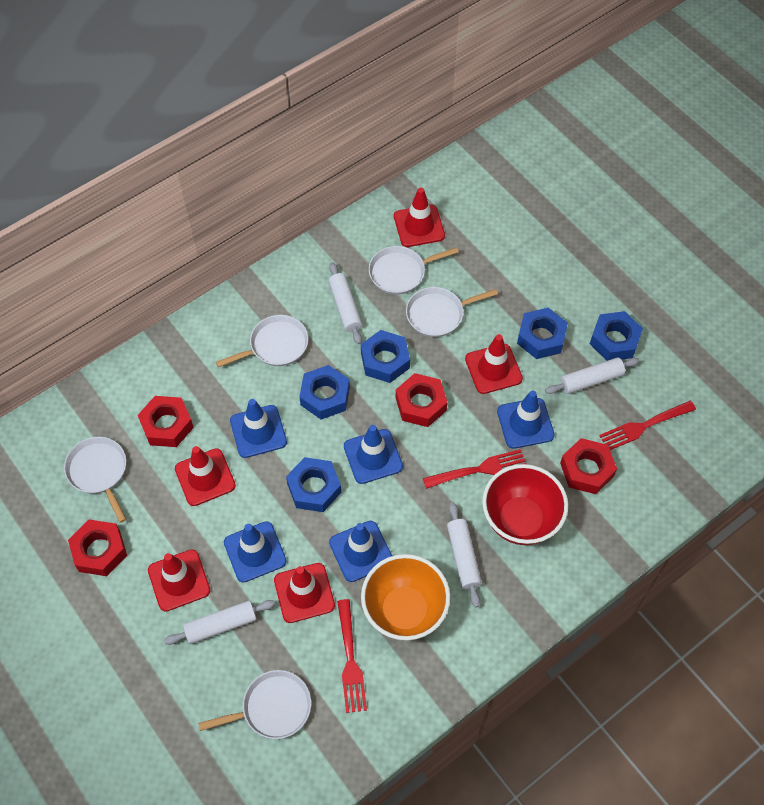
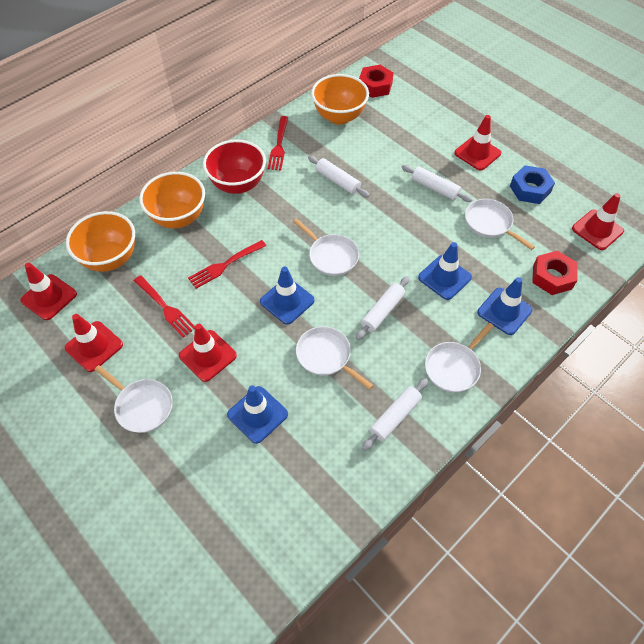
blue nut: 5 -> 1
blue traffic cone: 5 -> 4
orange bowl: 1 -> 3
red nut: 4 -> 2

